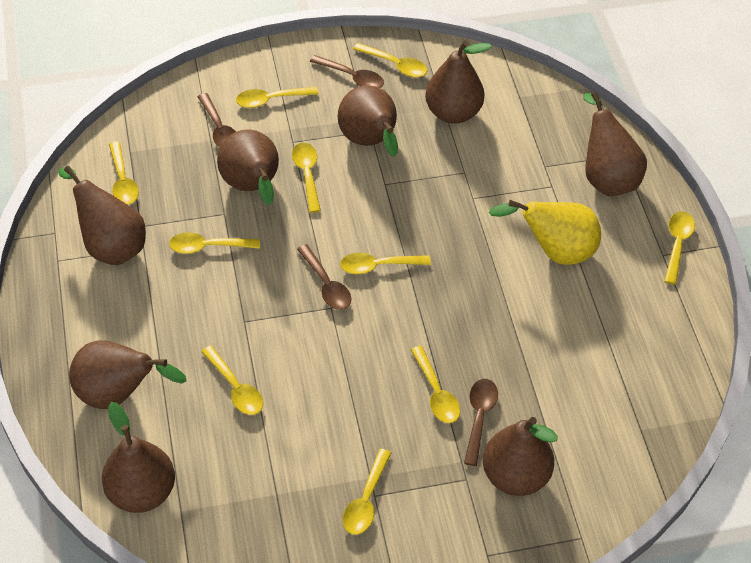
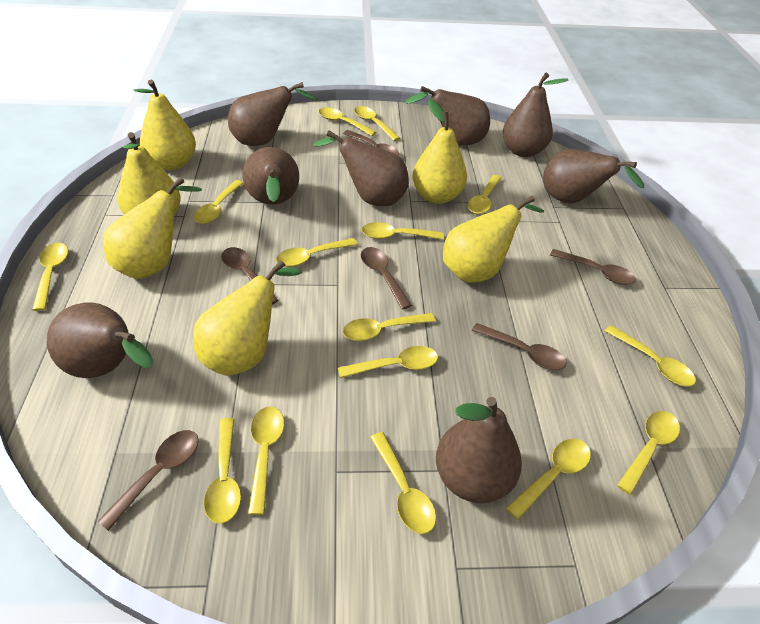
brown spoon: 4 -> 6
yellow pear: 1 -> 6
yellow spoon: 10 -> 15

